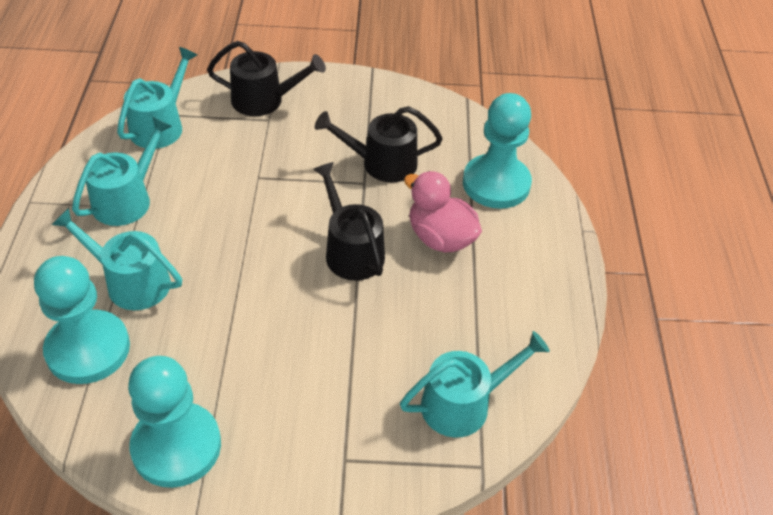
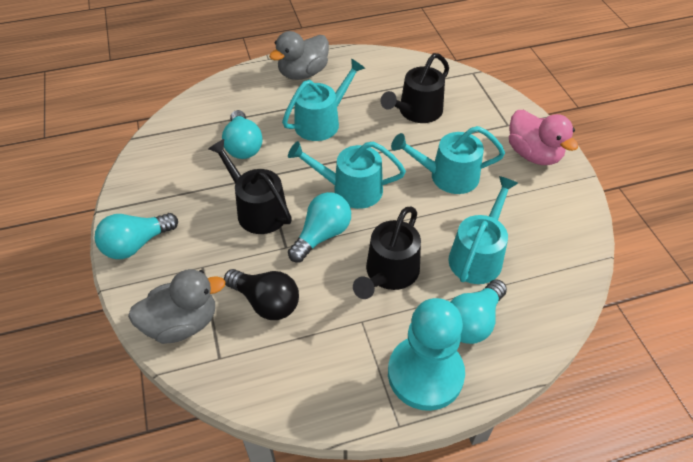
black light bulb: 0 -> 1
grey duck: 0 -> 2
turquoise light bulb: 0 -> 4
turquoise pawn: 3 -> 1

